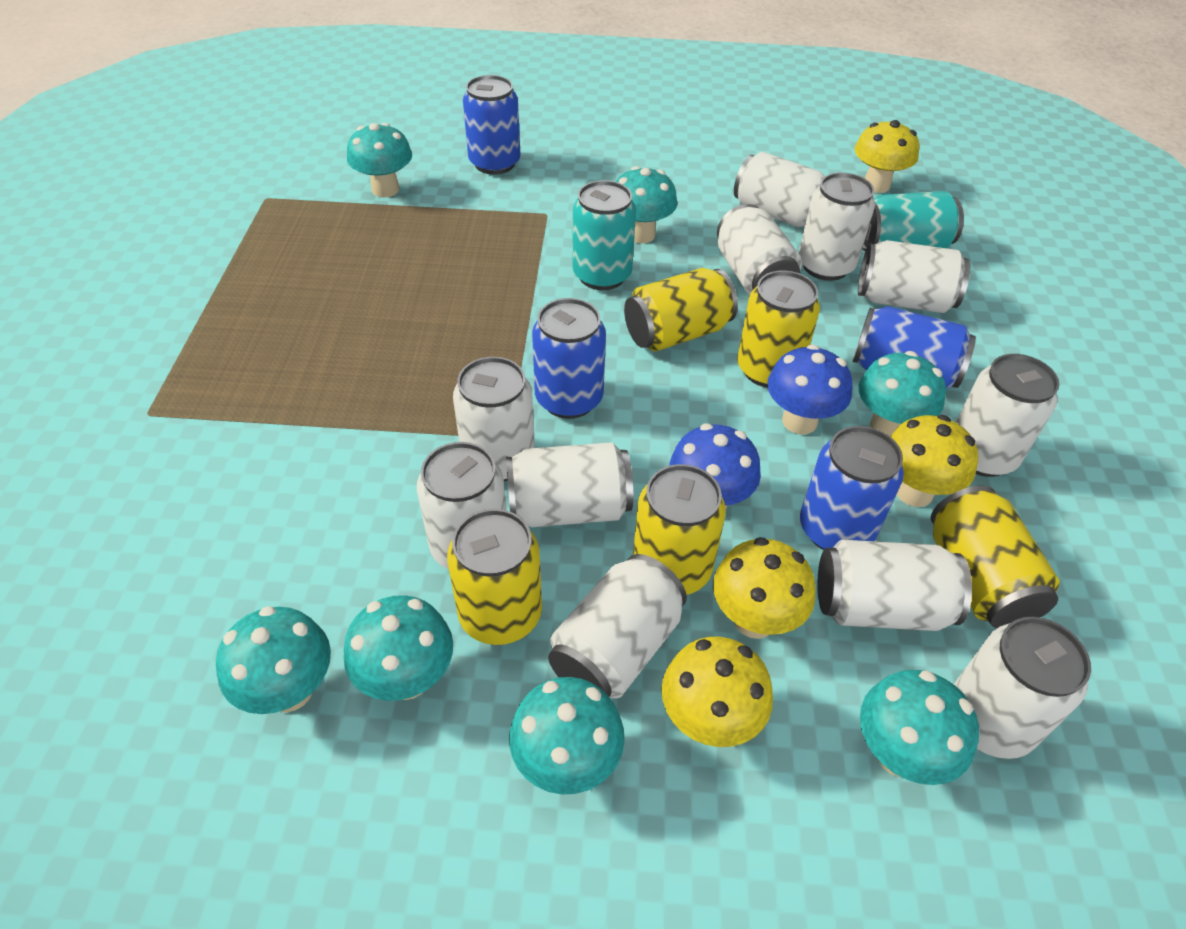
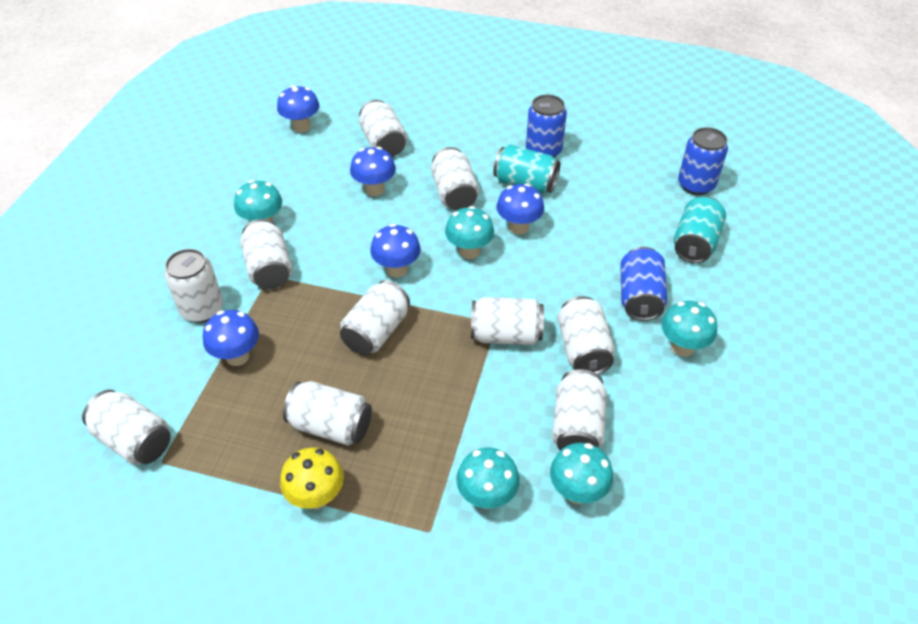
blue can: 4 -> 3
blue mushroom: 2 -> 5
turquoise mushroom: 7 -> 5
white can: 11 -> 10
yellow can: 5 -> 0
yellow mushroom: 4 -> 1

